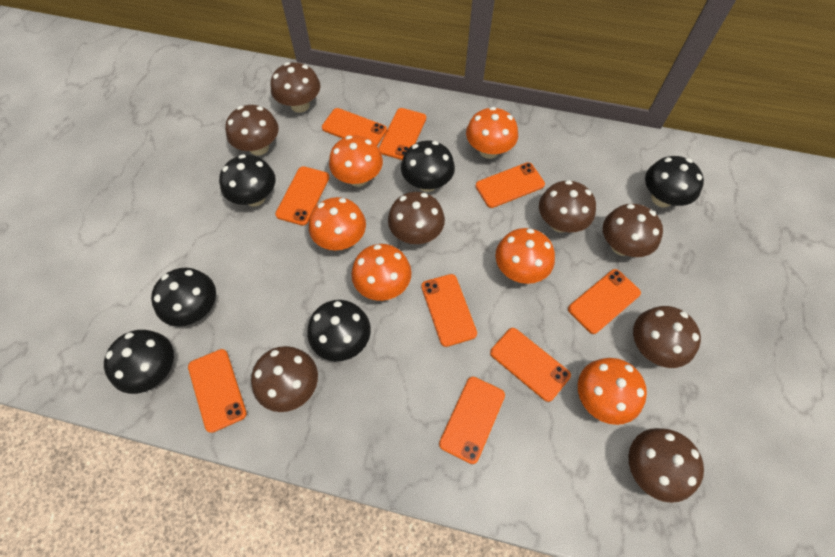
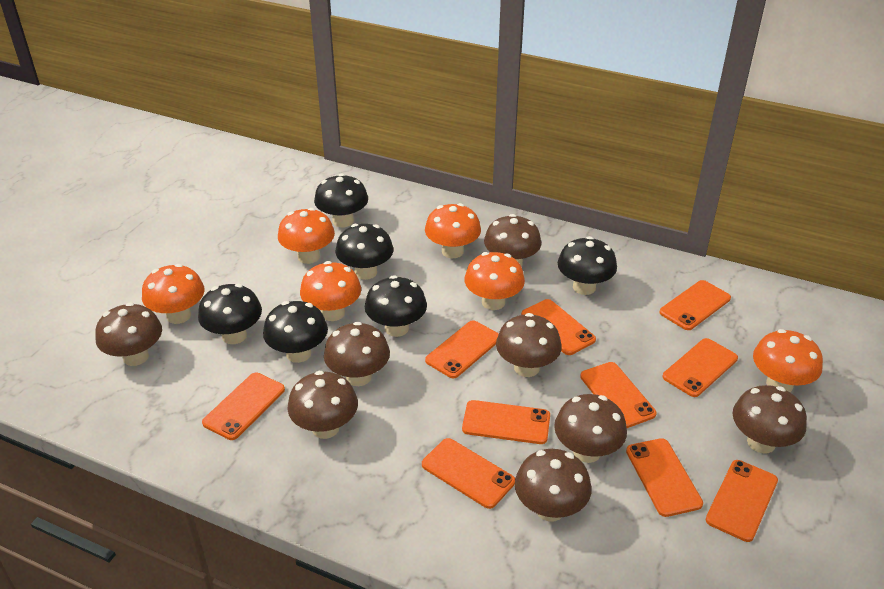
orange phone: 9 -> 10

